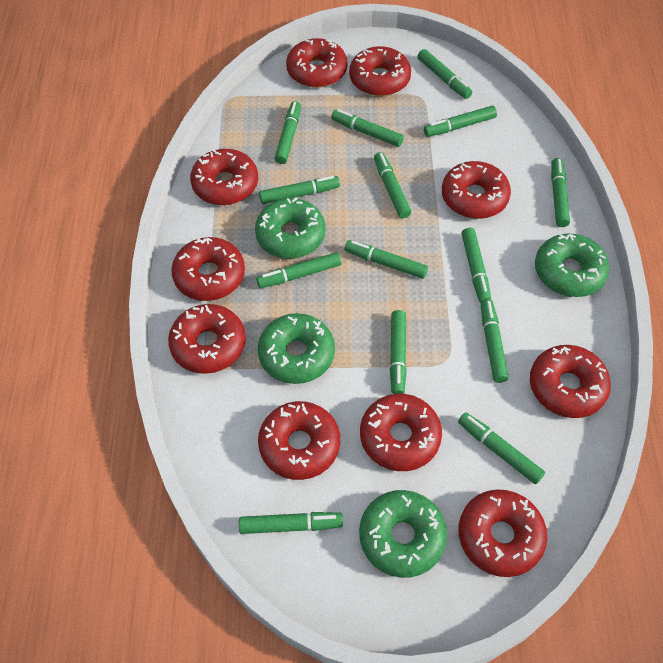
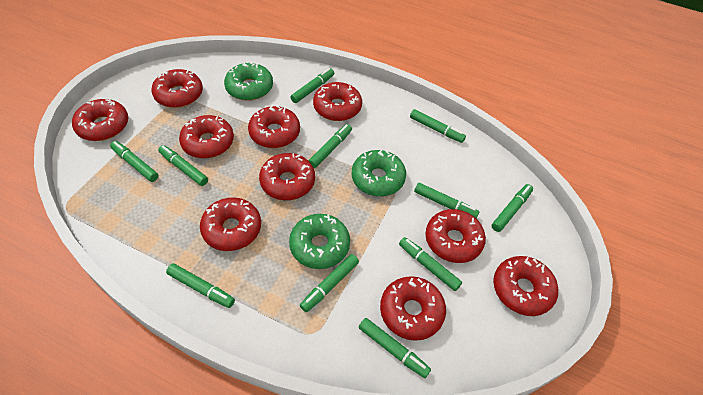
green donut: 4 -> 3
green marker: 14 -> 11

